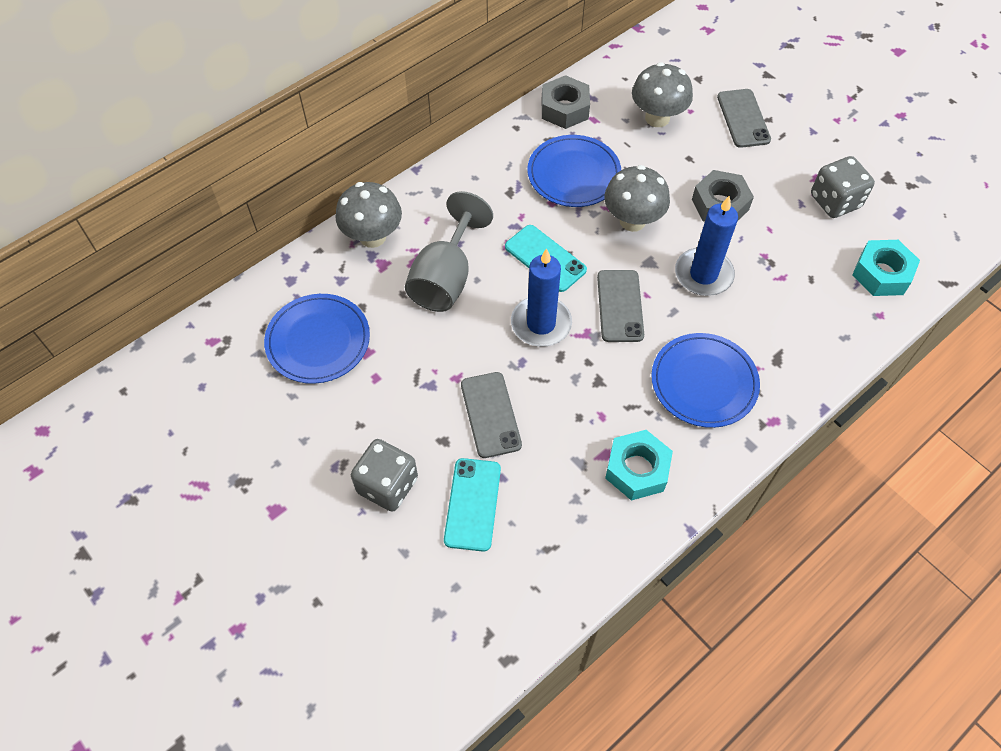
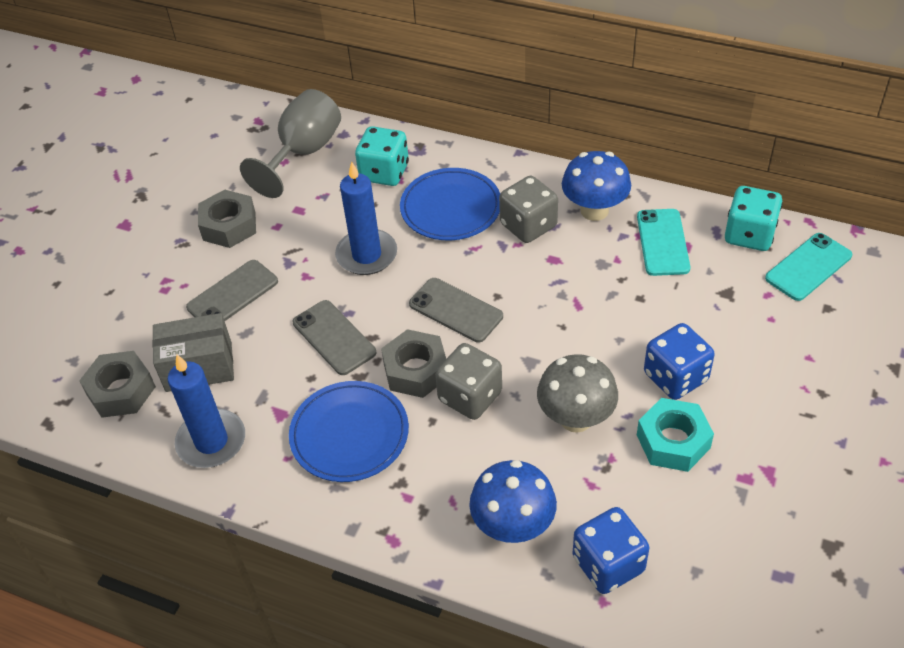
blue dice: 0 -> 2
blue mushroom: 0 -> 2
blue plate: 3 -> 2
grey box: 0 -> 1
grey mushroom: 3 -> 1
grey nut: 2 -> 3
turquoise dice: 0 -> 2
turquoise nut: 2 -> 1

